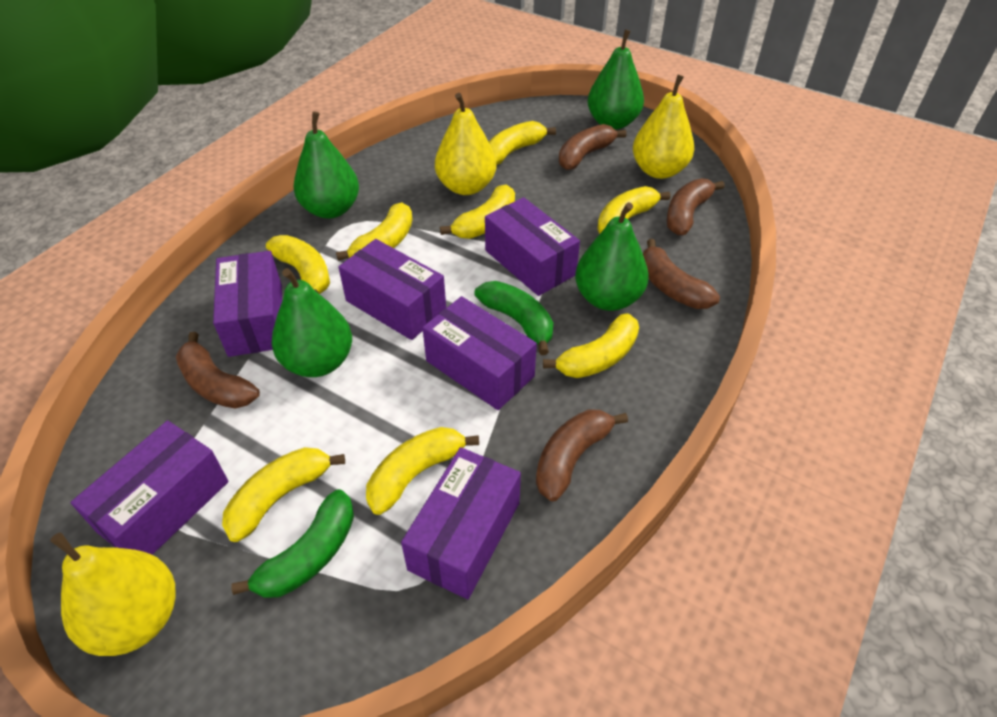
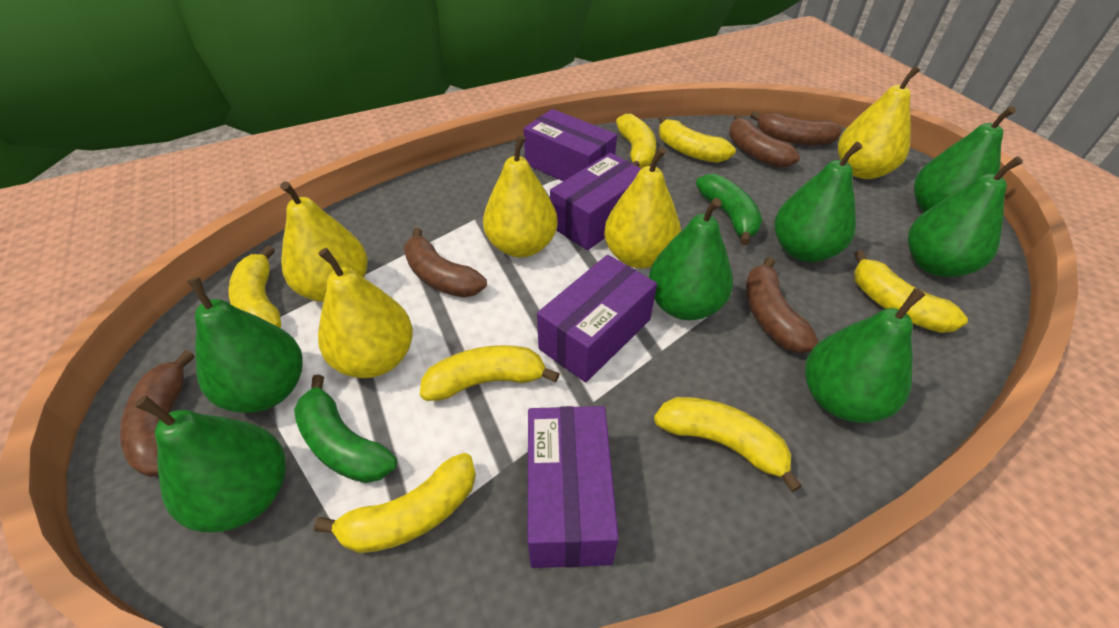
green pear: 4 -> 7
purple box: 6 -> 4
yellow banana: 8 -> 7
yellow pear: 3 -> 5

